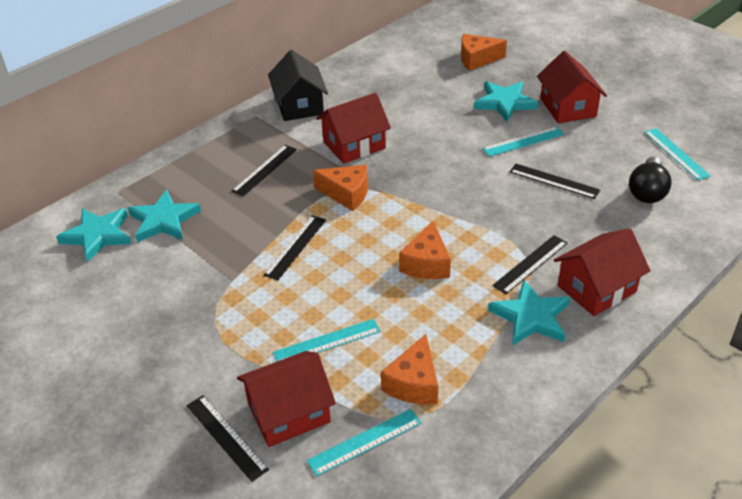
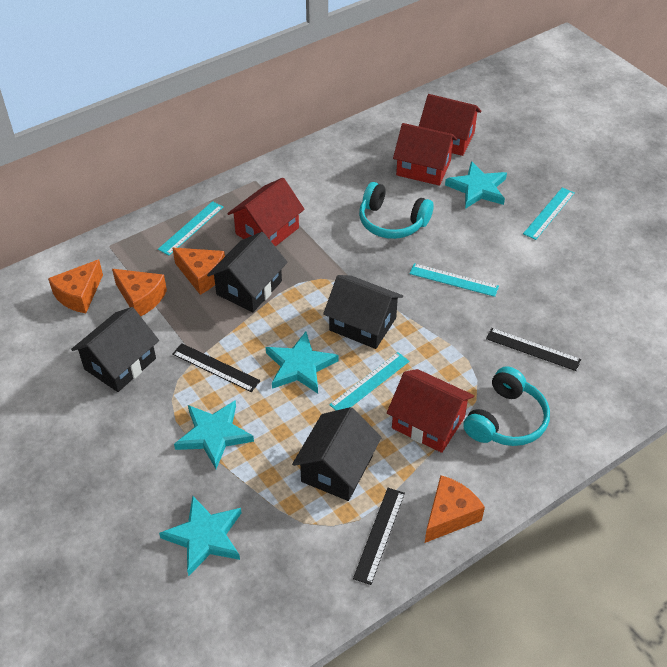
black house: 1 -> 4
black light bulb: 1 -> 0
black ruler: 5 -> 3
turquoise headphones: 0 -> 2

